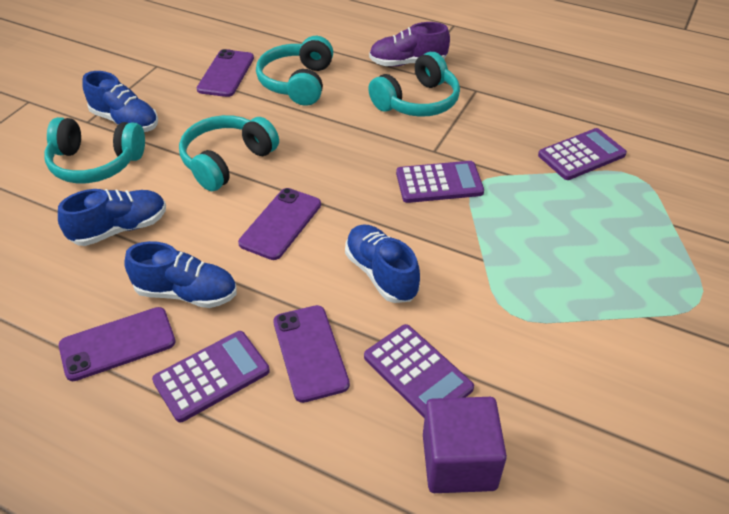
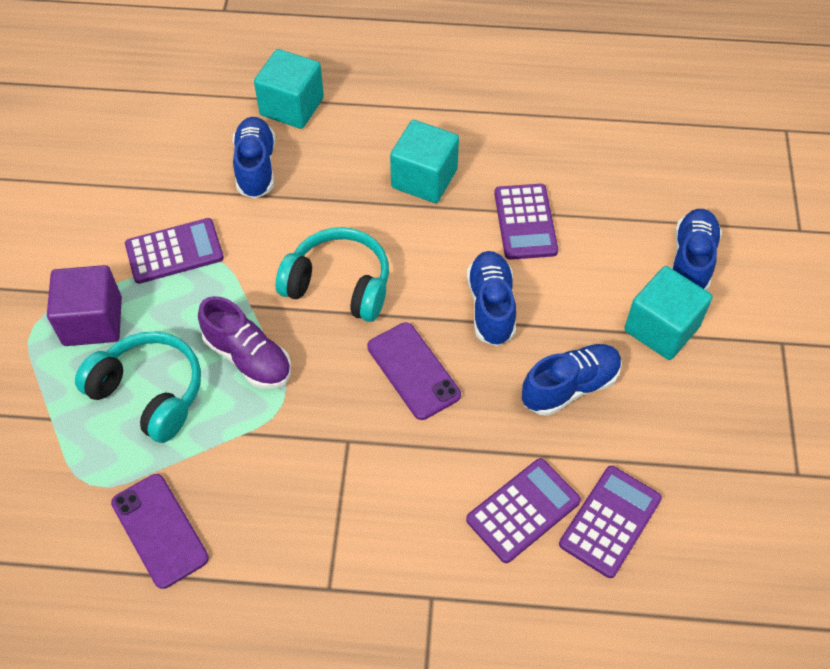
purple phone: 4 -> 2
turquoise cube: 0 -> 3
turquoise headphones: 4 -> 2

